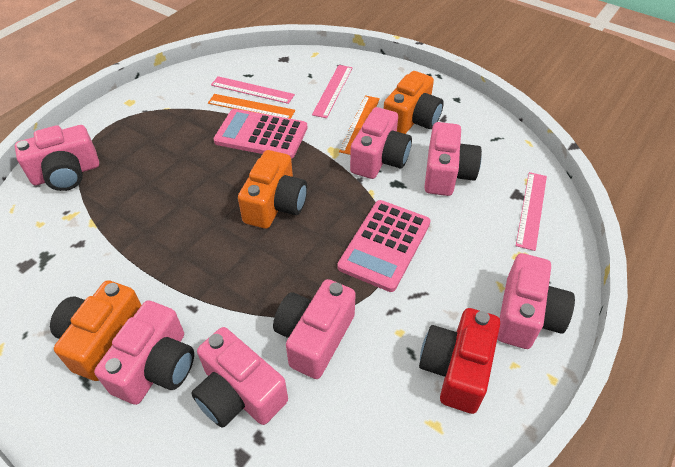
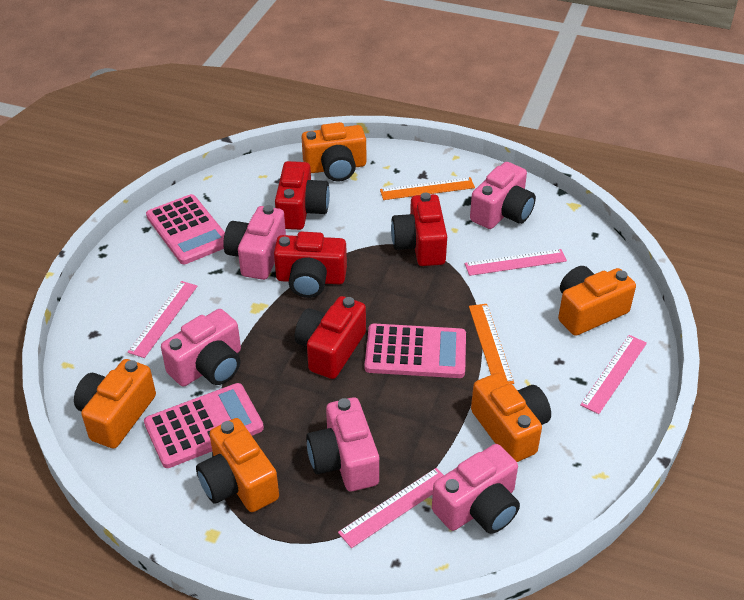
orange camera: 3 -> 5
pink calculator: 2 -> 3
pink camera: 7 -> 5
pink ruler: 3 -> 4
red camera: 1 -> 4

